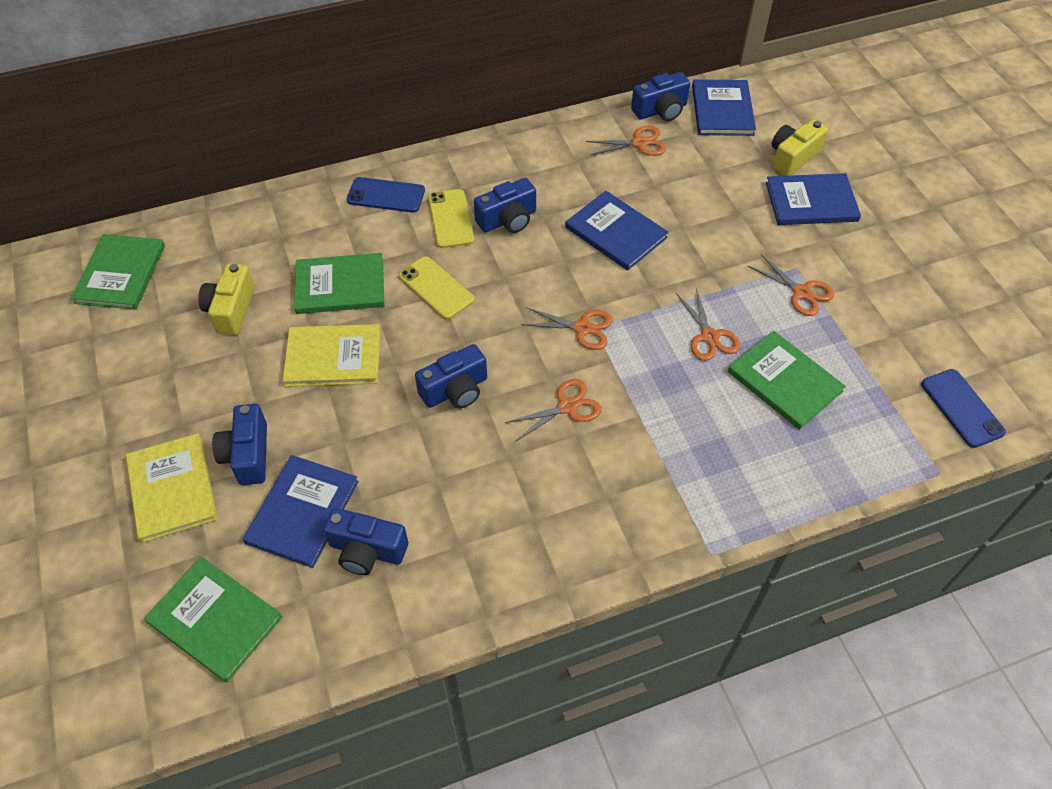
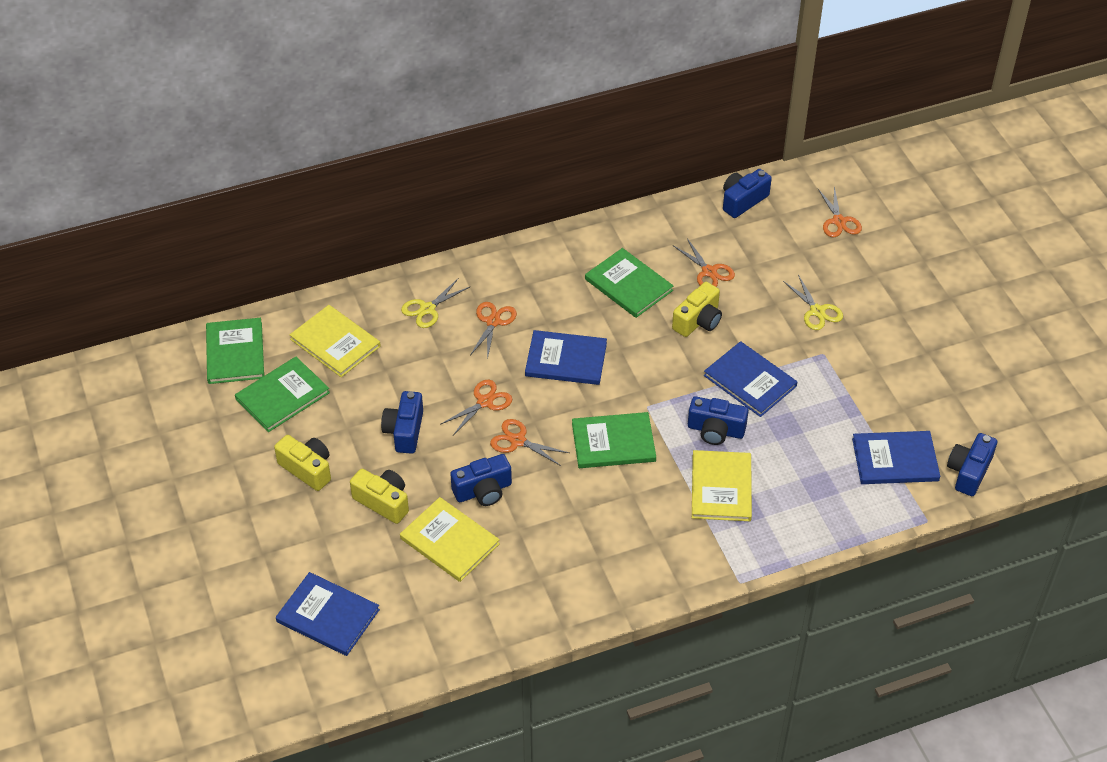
blue phone: 2 -> 0
yellow book: 2 -> 3
yellow camera: 2 -> 3
yellow phone: 2 -> 0
yellow scissors: 0 -> 2

